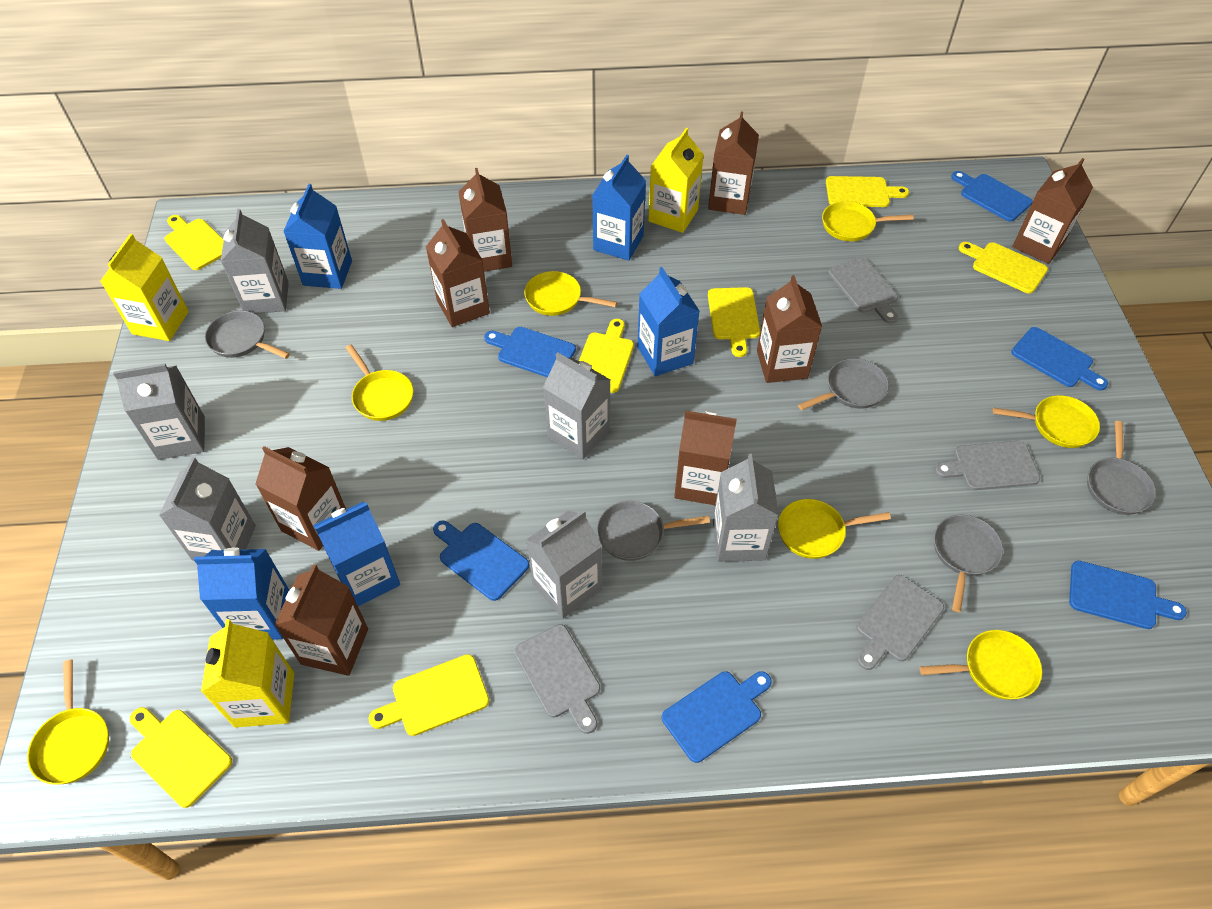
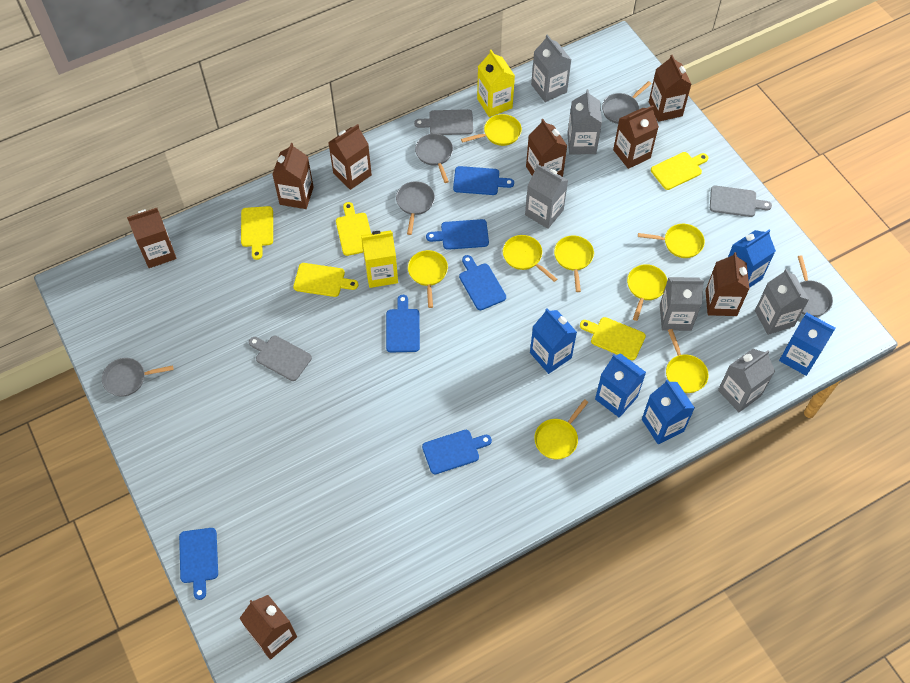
grey cutting board: 4 -> 3
yellow carton: 3 -> 2
yellow cutting board: 7 -> 5
yellow pan: 7 -> 8

